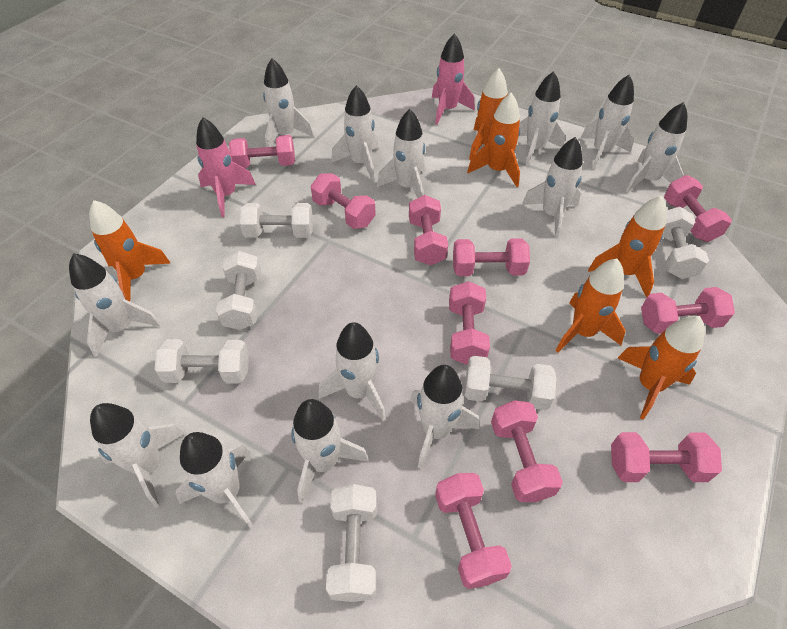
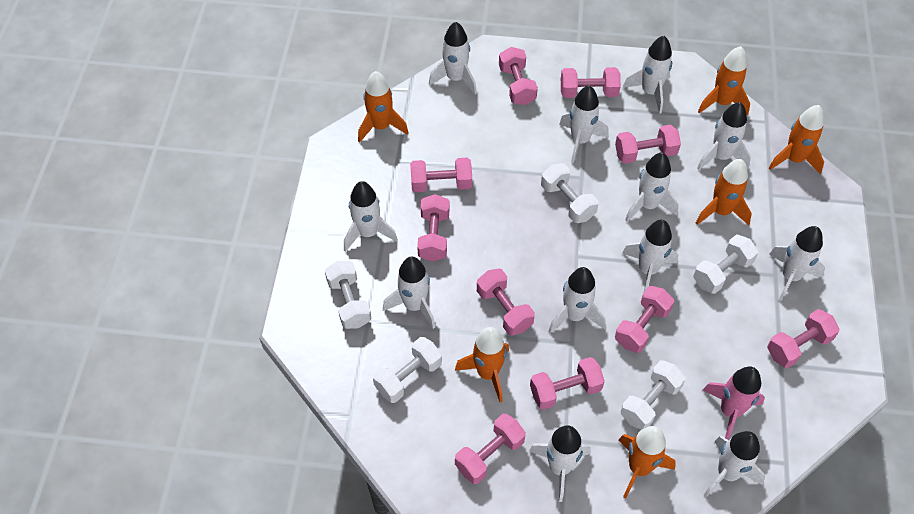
pink rocket: 2 -> 1
white dumbbell: 6 -> 5
white rocket: 13 -> 12

